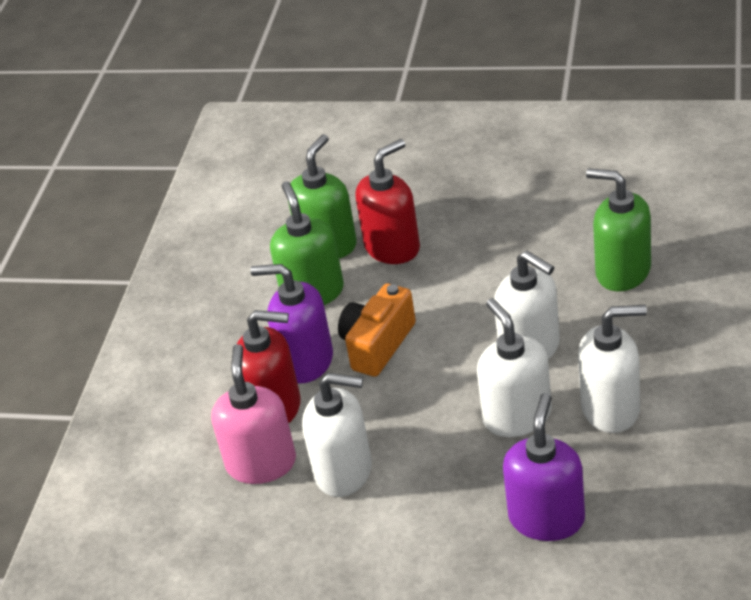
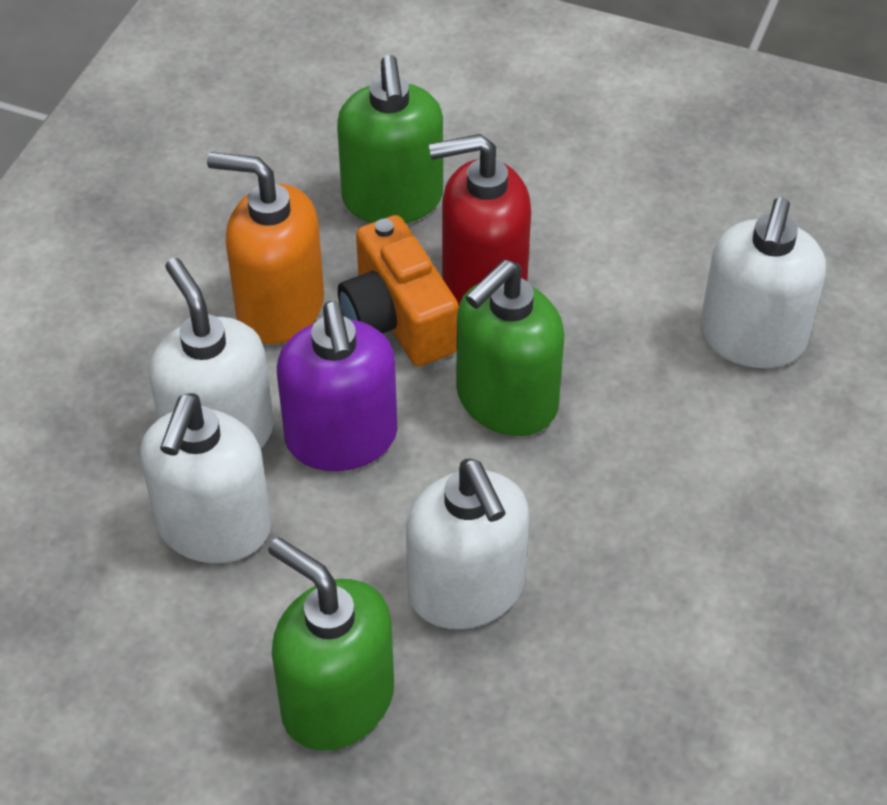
orange soap dispenser: 0 -> 1
pink soap dispenser: 1 -> 0
purple soap dispenser: 2 -> 1
red soap dispenser: 2 -> 1

